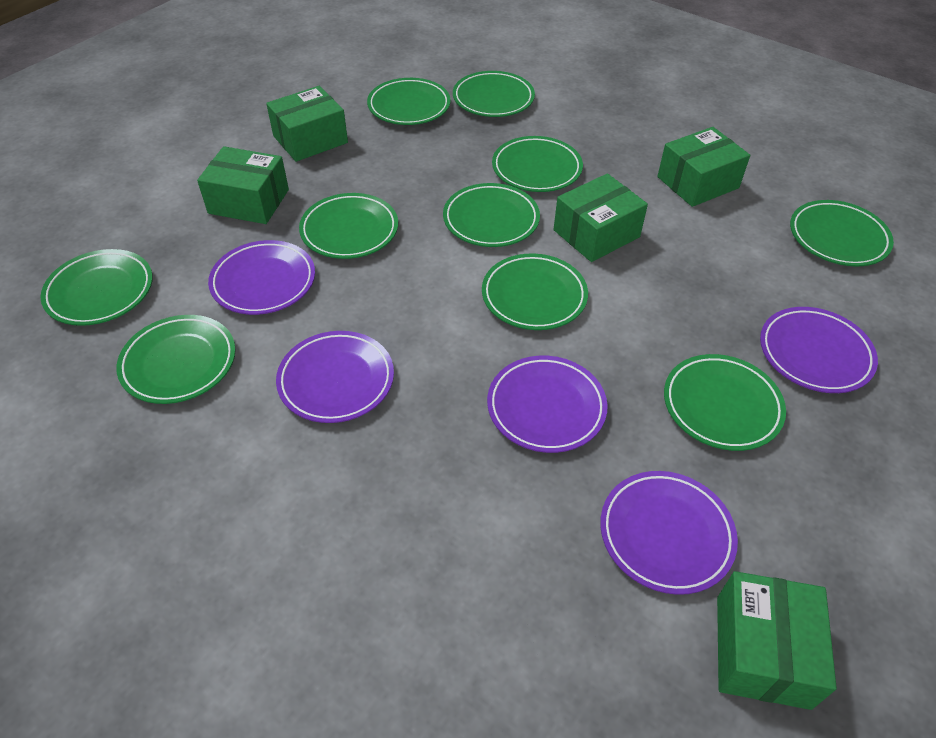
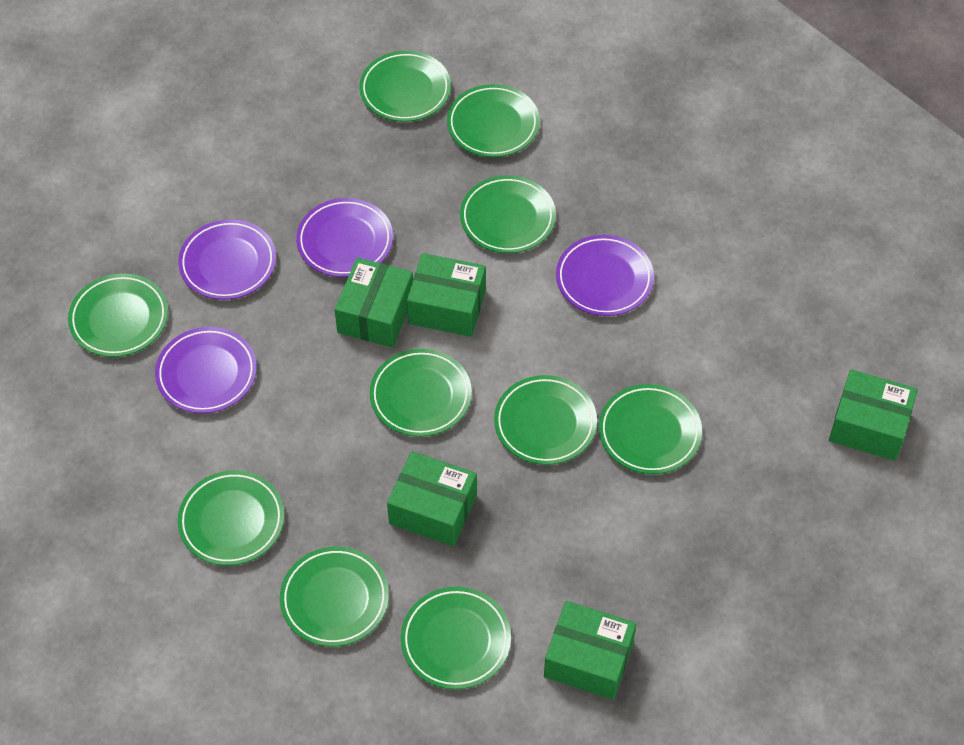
purple plate: 5 -> 4

